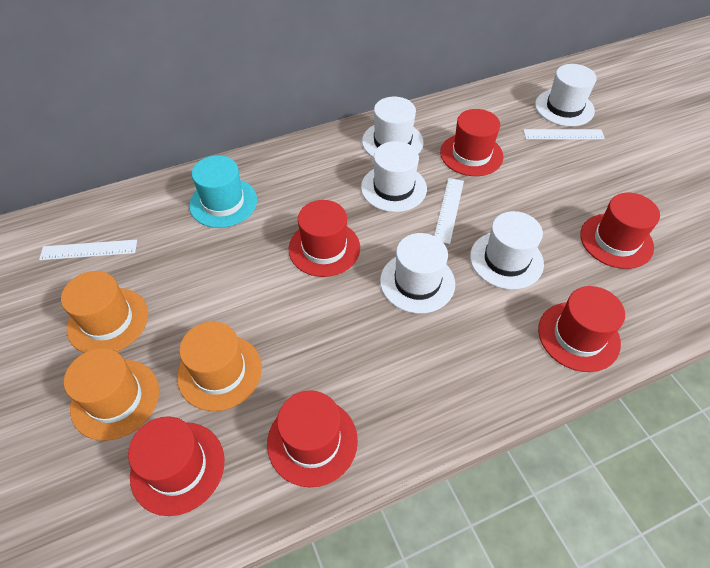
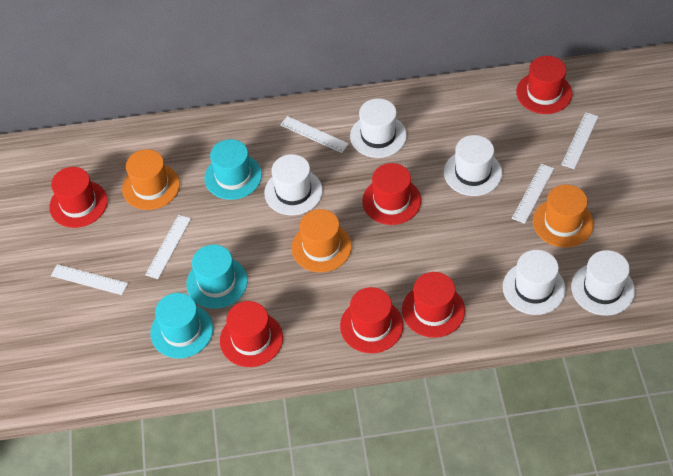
turquoise hat: 1 -> 3
white ruler: 3 -> 5

